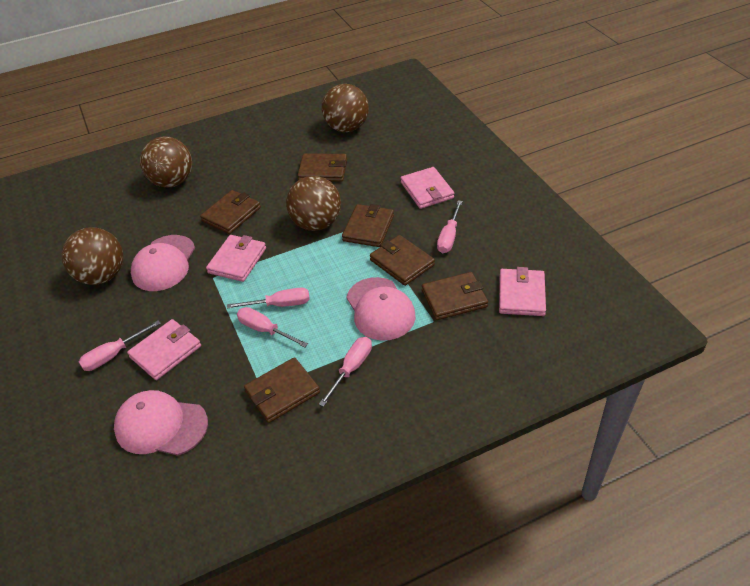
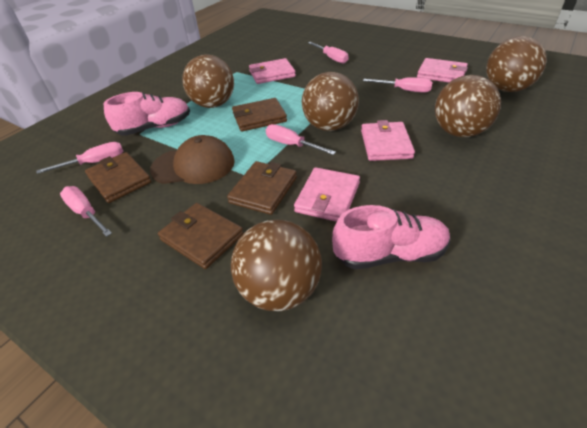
brown ball: 4 -> 5
brown cap: 0 -> 1
brown wallet: 6 -> 4
pink cap: 3 -> 0
pink shoe: 0 -> 2

